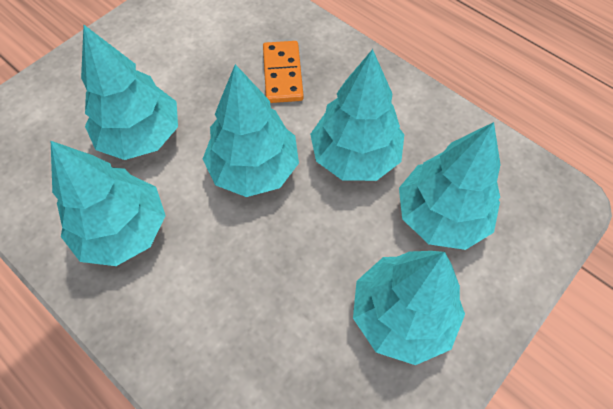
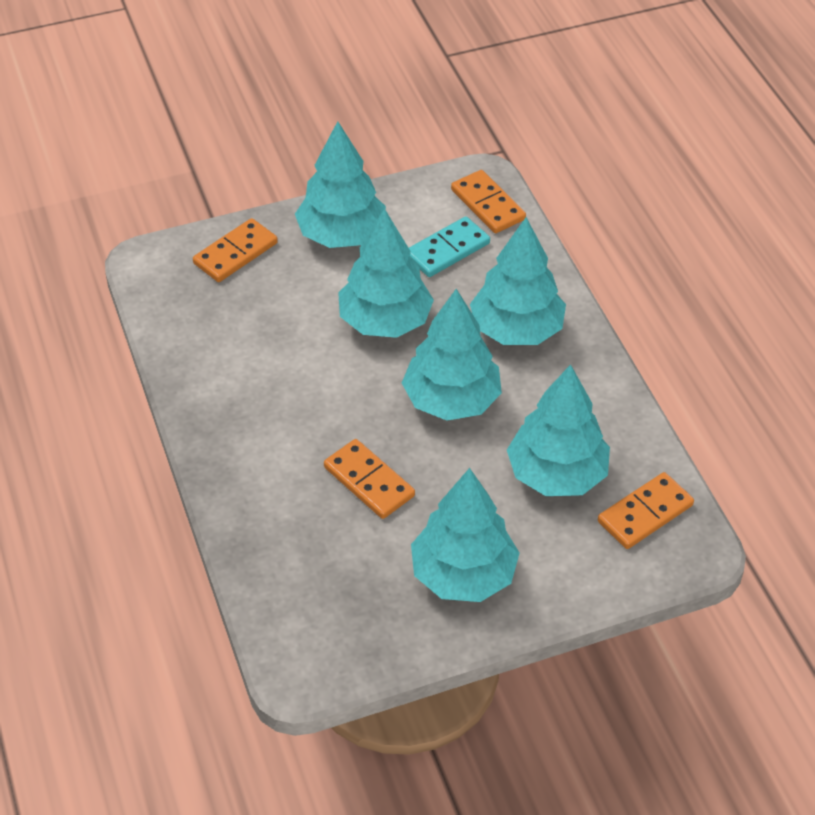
orange domino: 1 -> 4
turquoise domino: 0 -> 1

